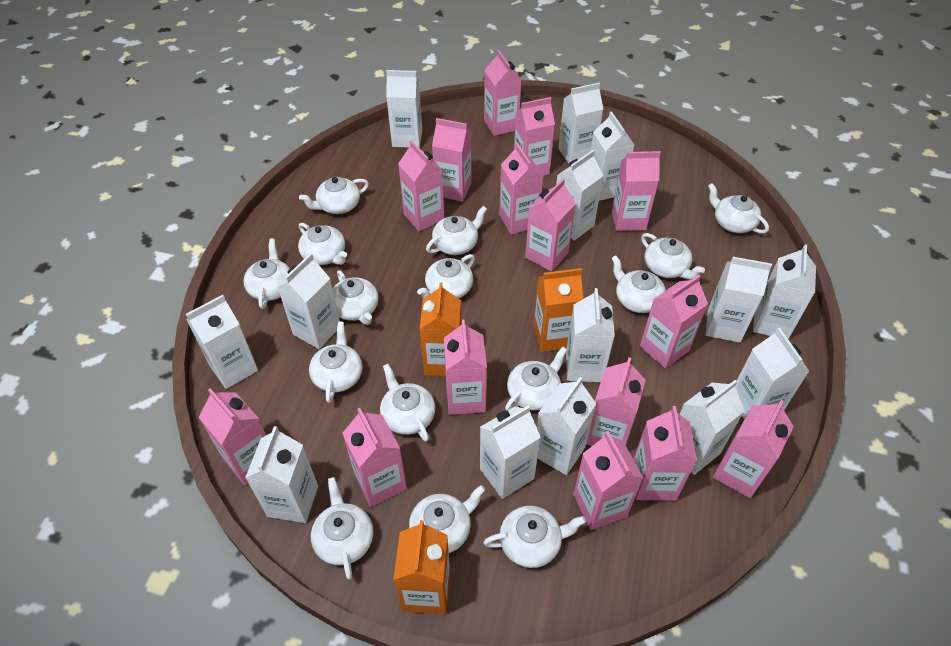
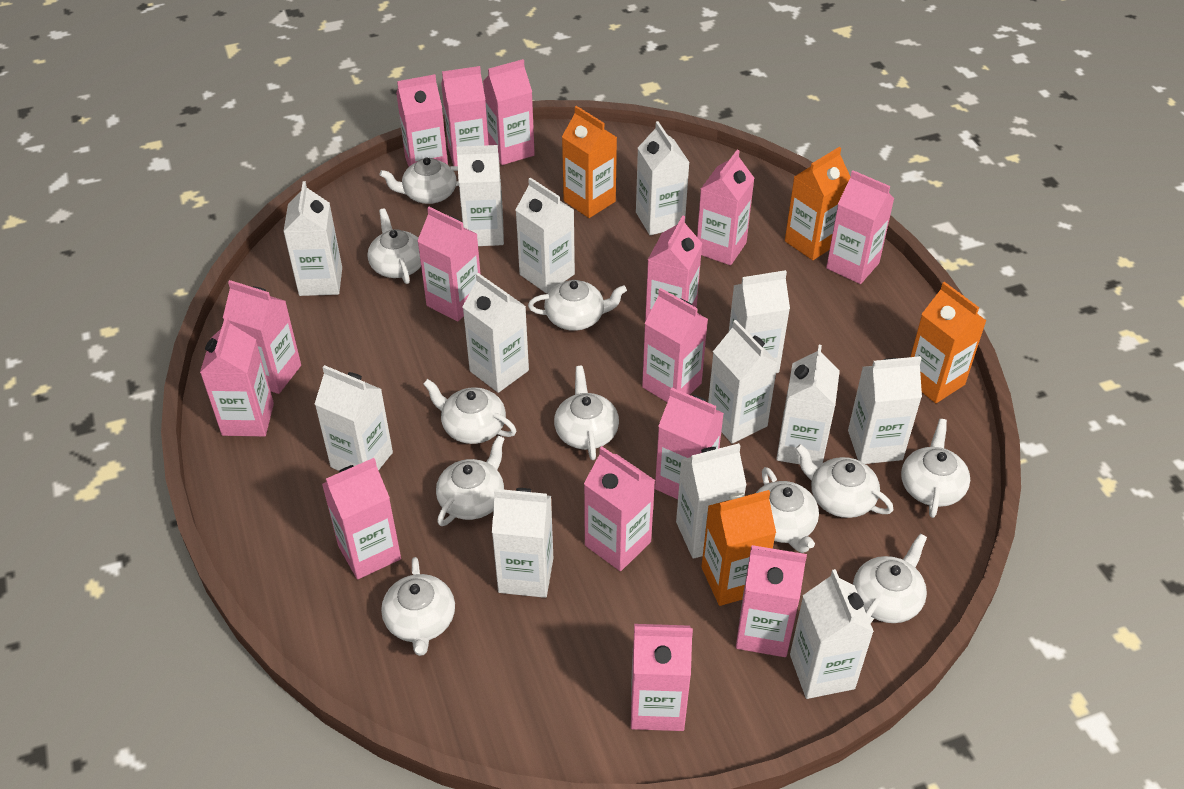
orange carton: 3 -> 4
white carton: 14 -> 13
white teapot: 15 -> 11

